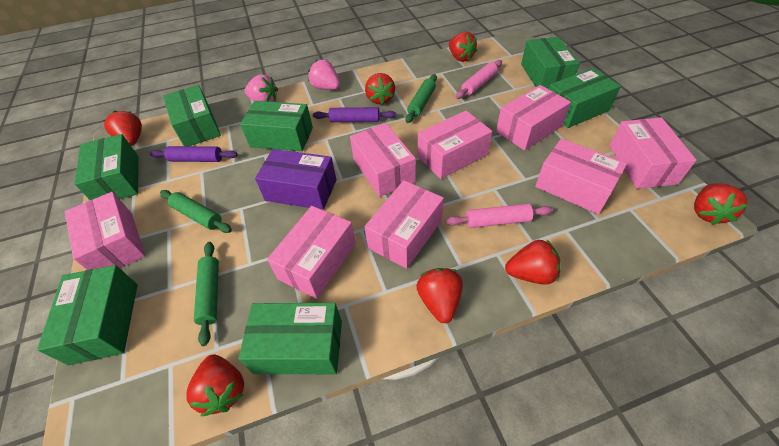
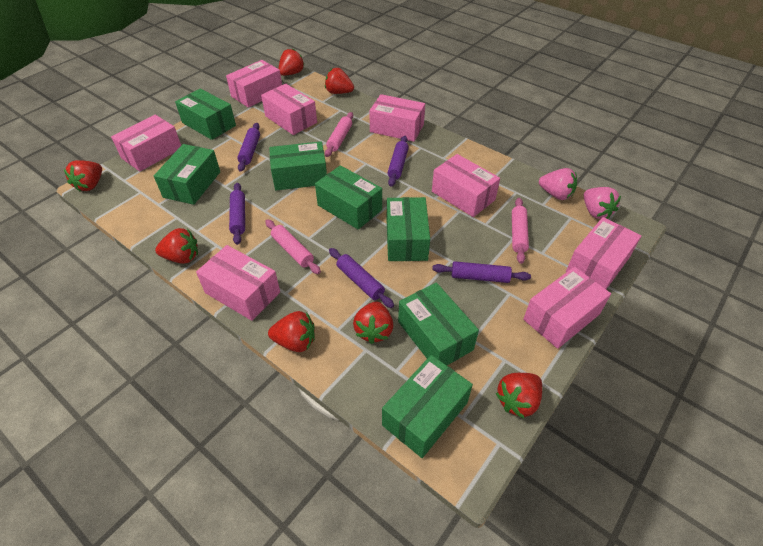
green rolling pin: 3 -> 0
pink rolling pin: 2 -> 3
purple box: 1 -> 0
purple rolling pin: 2 -> 5

